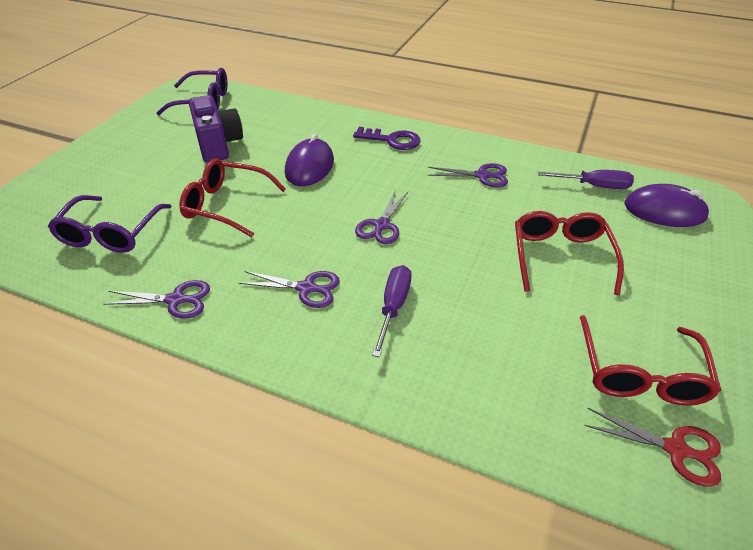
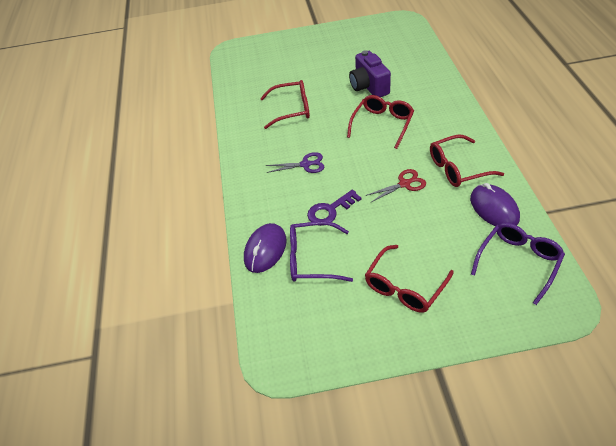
purple scissors: 4 -> 1
purple screwdriver: 2 -> 0
red glasses: 3 -> 4

